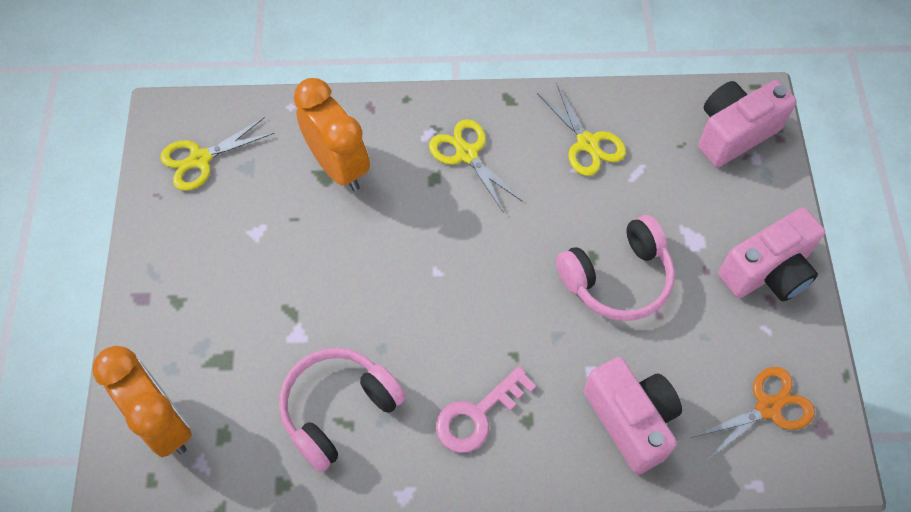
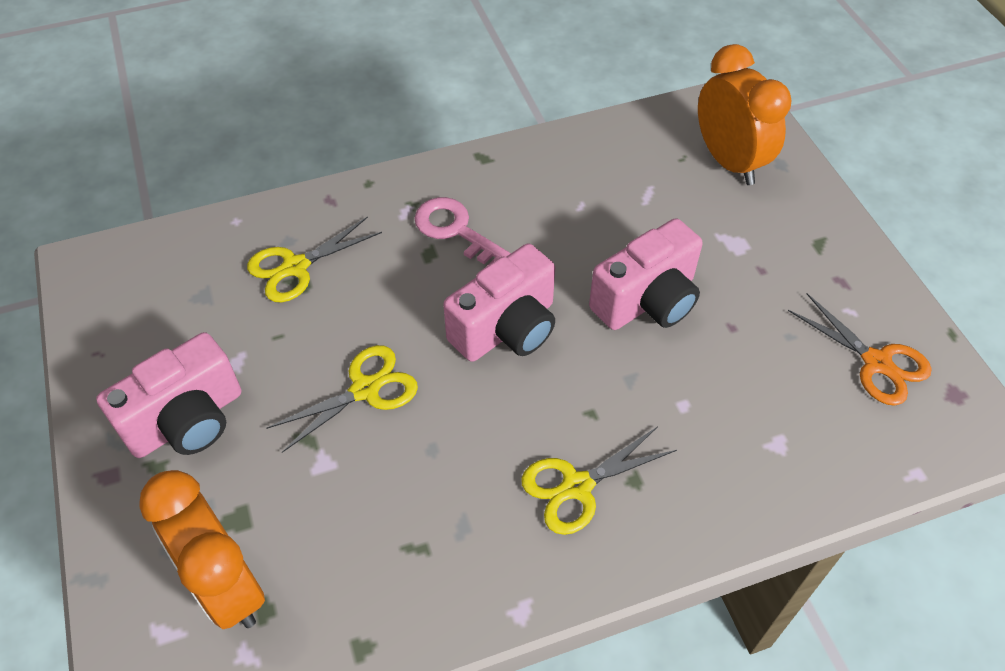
pink headphones: 2 -> 0

